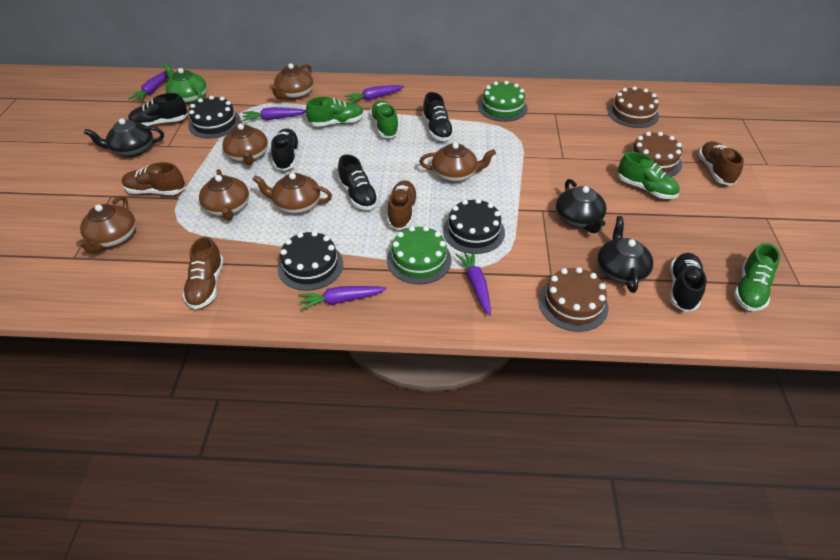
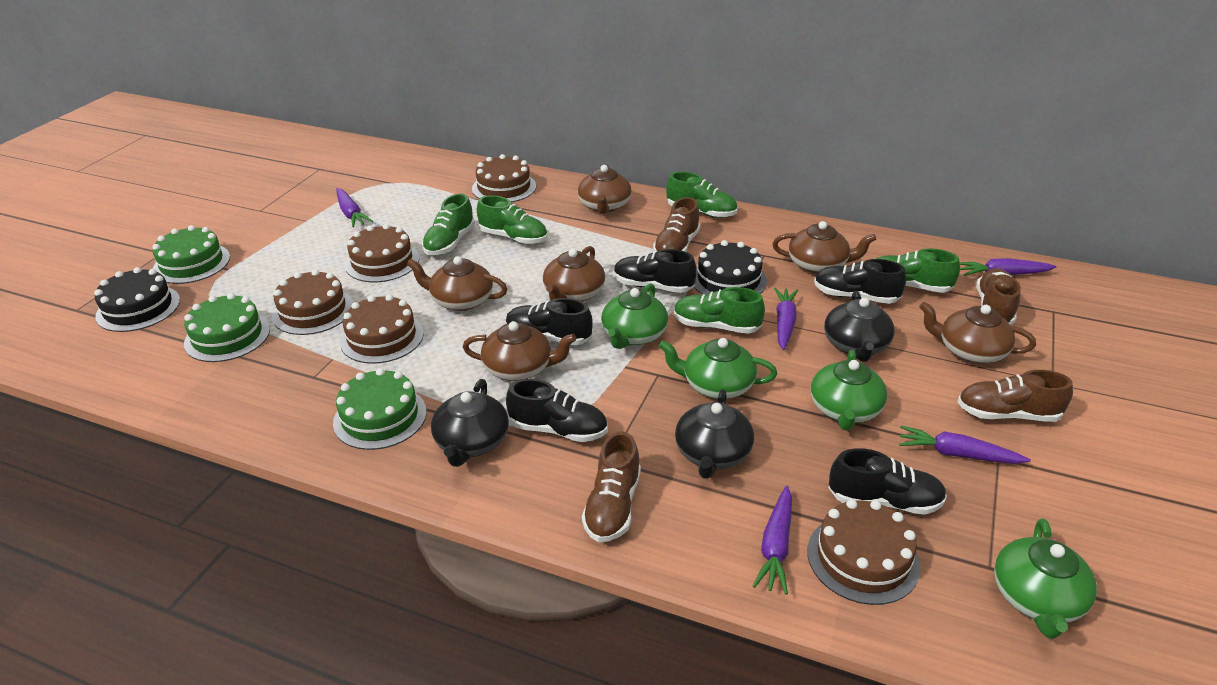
black cake: 3 -> 2
brown cake: 3 -> 5
green cake: 2 -> 3
green shoe: 4 -> 5
green teapot: 1 -> 4

